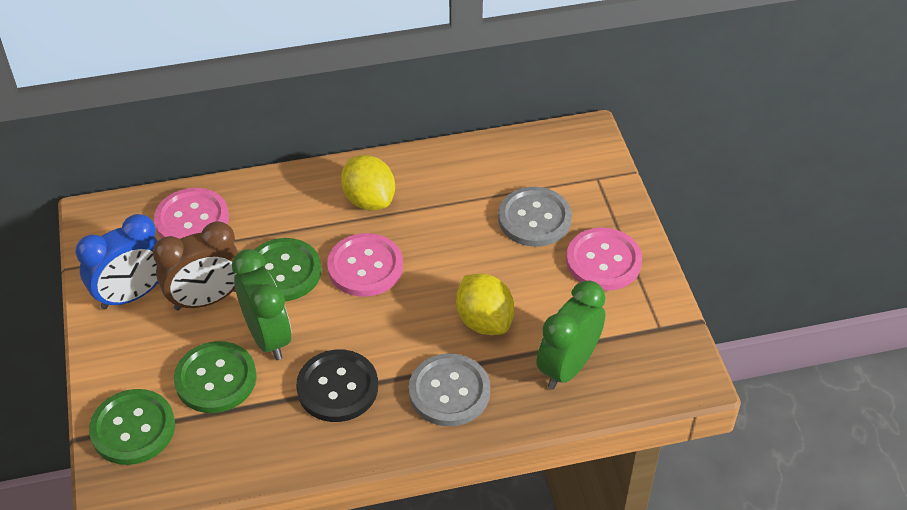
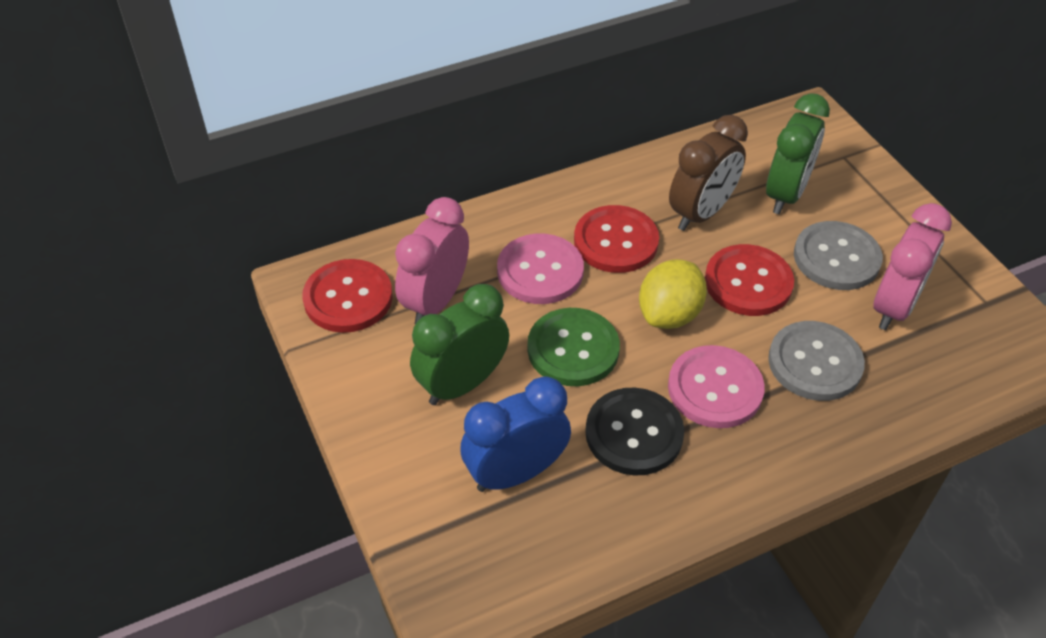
green button: 3 -> 1
pink button: 3 -> 2
pink clock: 0 -> 2
red button: 0 -> 3
yellow lemon: 2 -> 1

